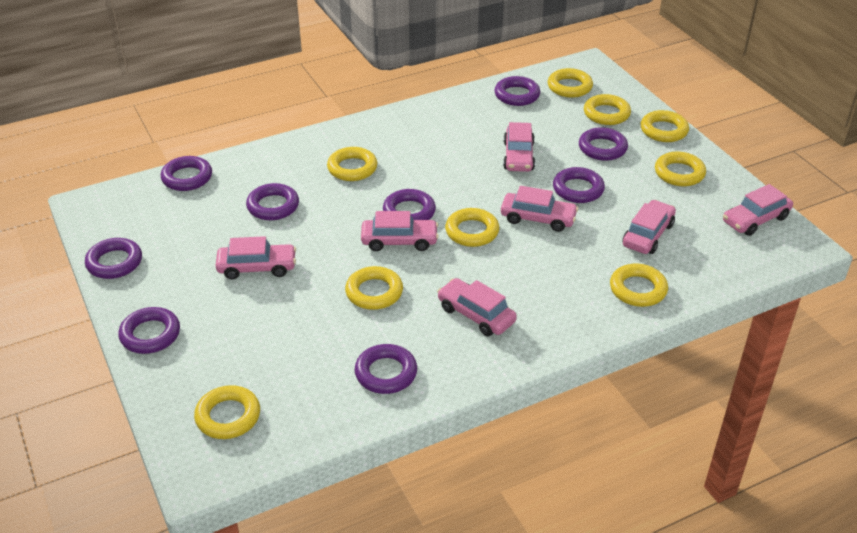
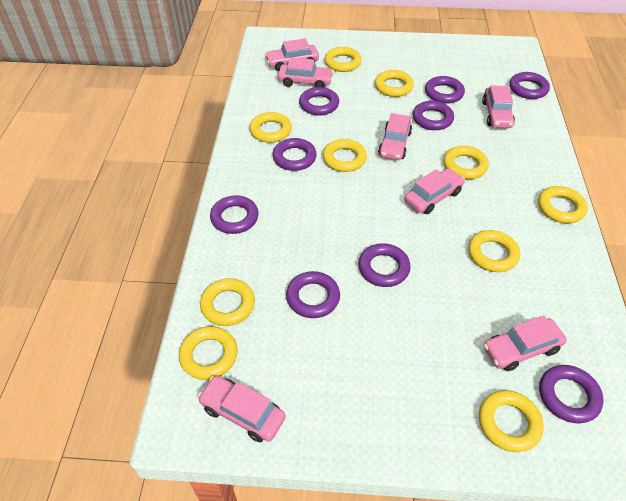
yellow ring: 9 -> 10

